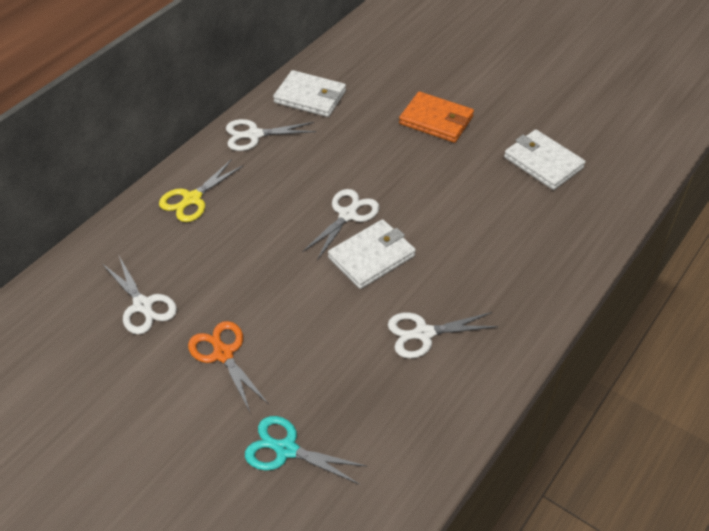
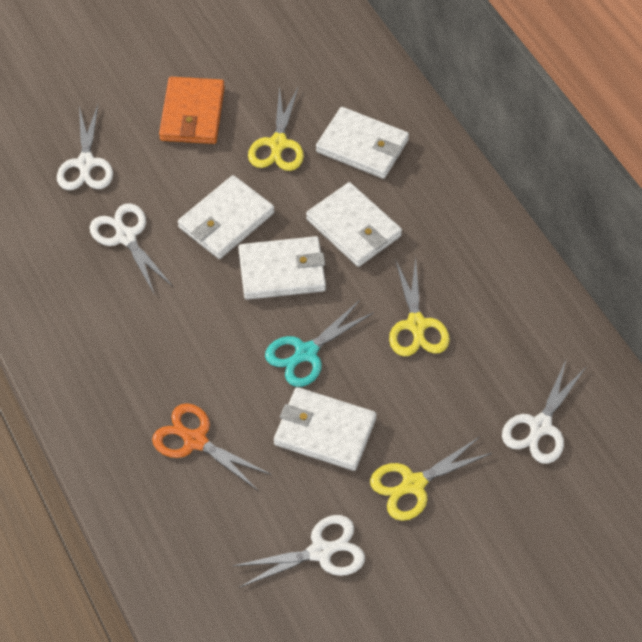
white wallet: 3 -> 5
yellow scissors: 1 -> 3

